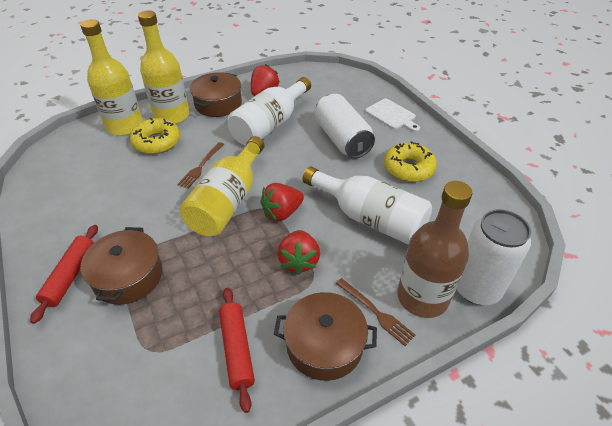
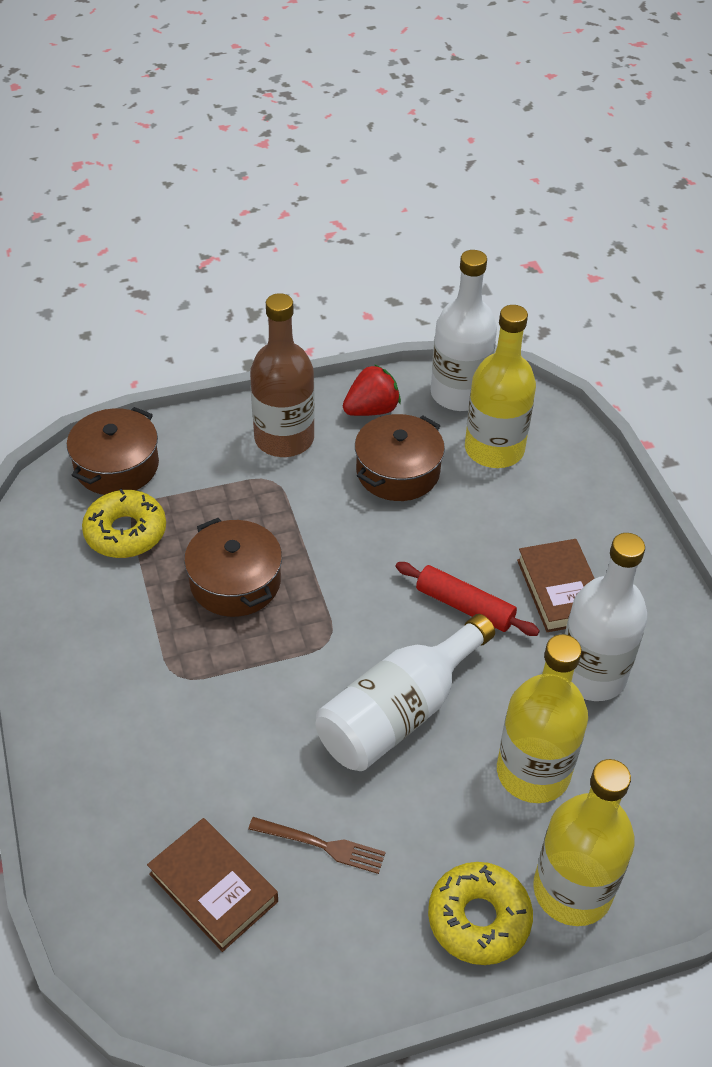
brown book: 0 -> 2
brown fork: 2 -> 1
red rolling pin: 2 -> 1
red strawberry: 3 -> 1
white bottle: 2 -> 3
white can: 2 -> 0
white cutting board: 1 -> 0

